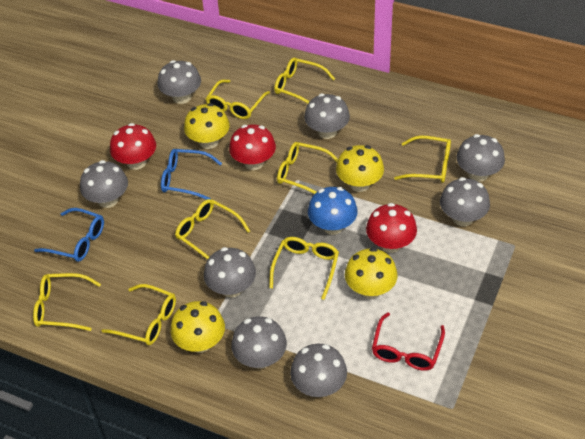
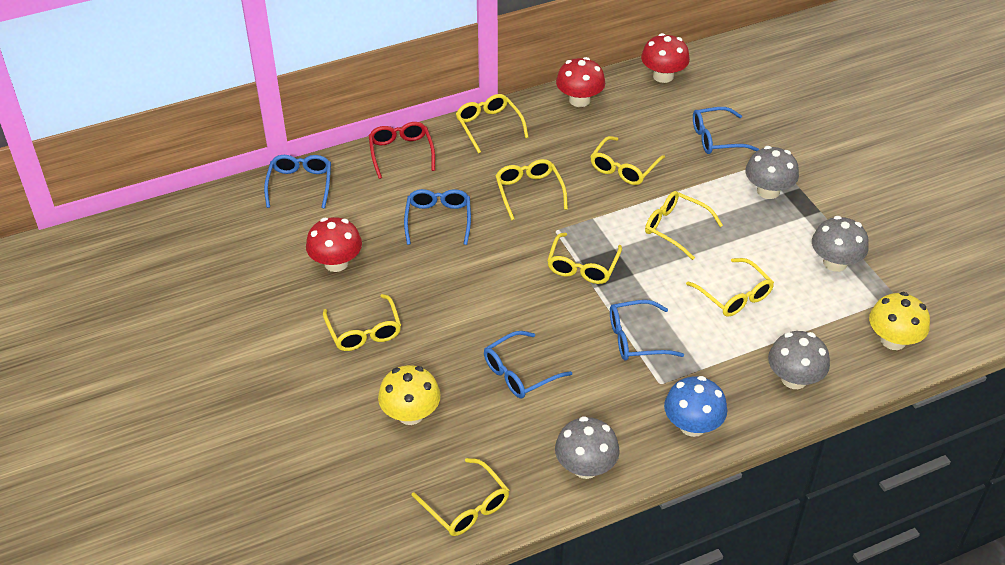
blue glasses: 2 -> 5
grey mushroom: 8 -> 4
yellow mushroom: 4 -> 2

